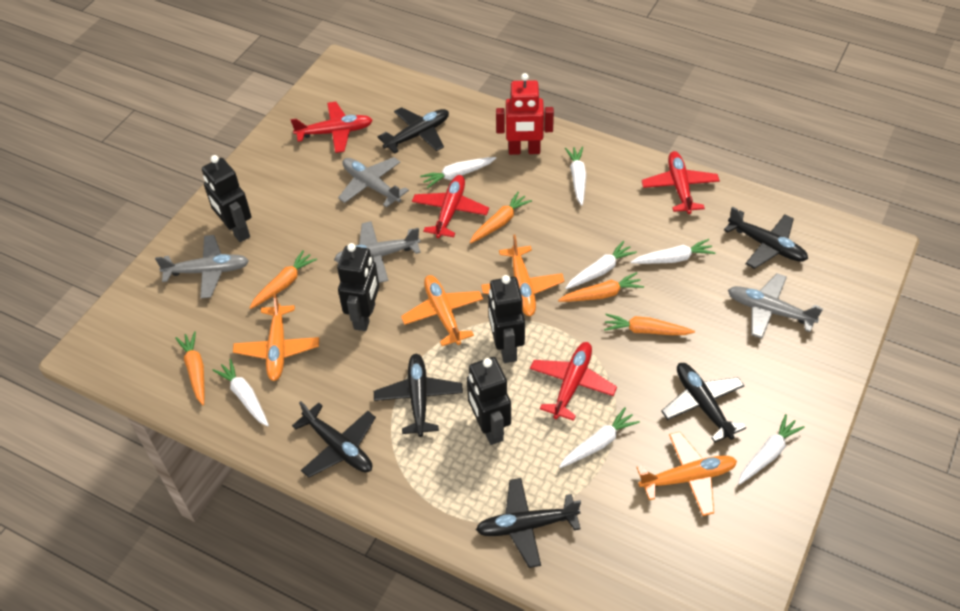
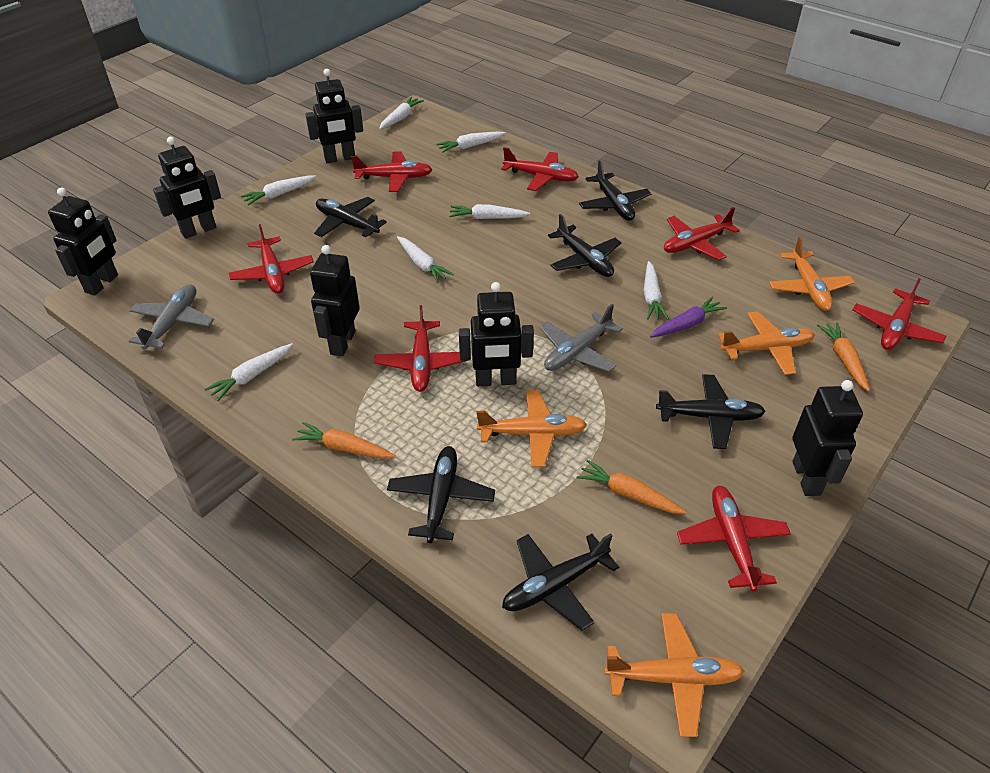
black robot: 4 -> 6
grey plane: 4 -> 2
orange carrot: 5 -> 3
purple carrot: 0 -> 1
red plane: 4 -> 7
red robot: 1 -> 0

